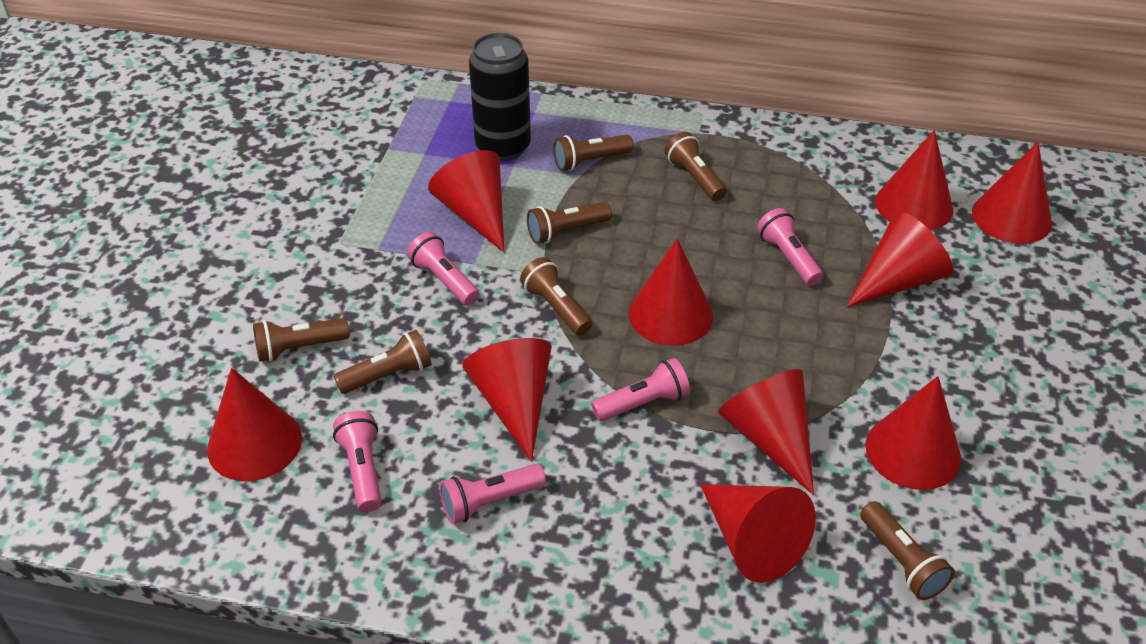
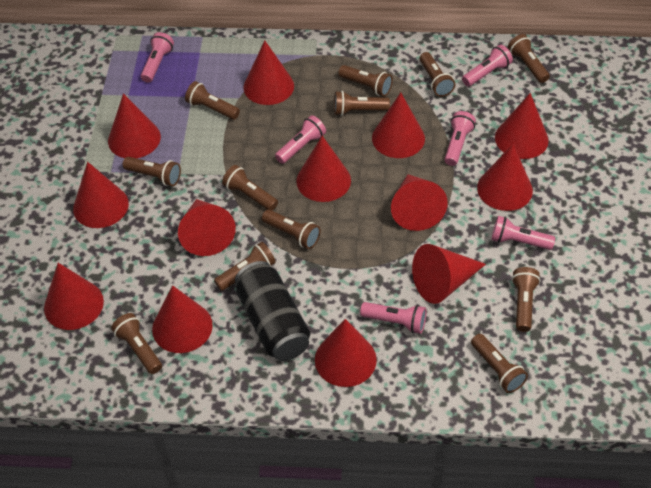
brown flashlight: 7 -> 12
pink flashlight: 5 -> 6
red cone: 10 -> 13

